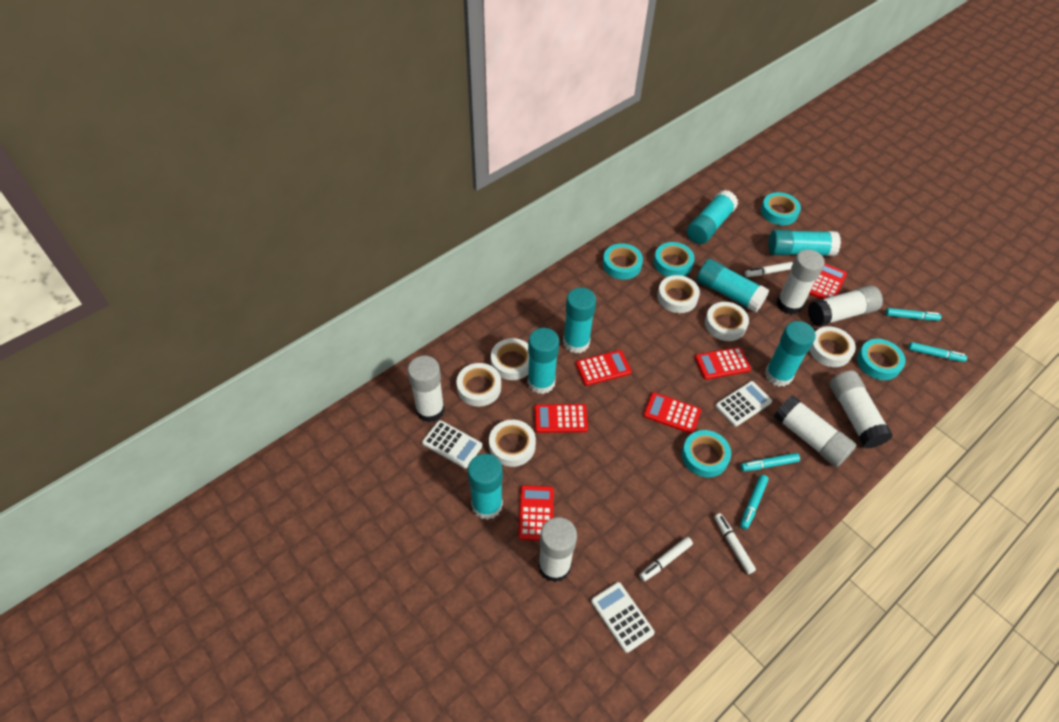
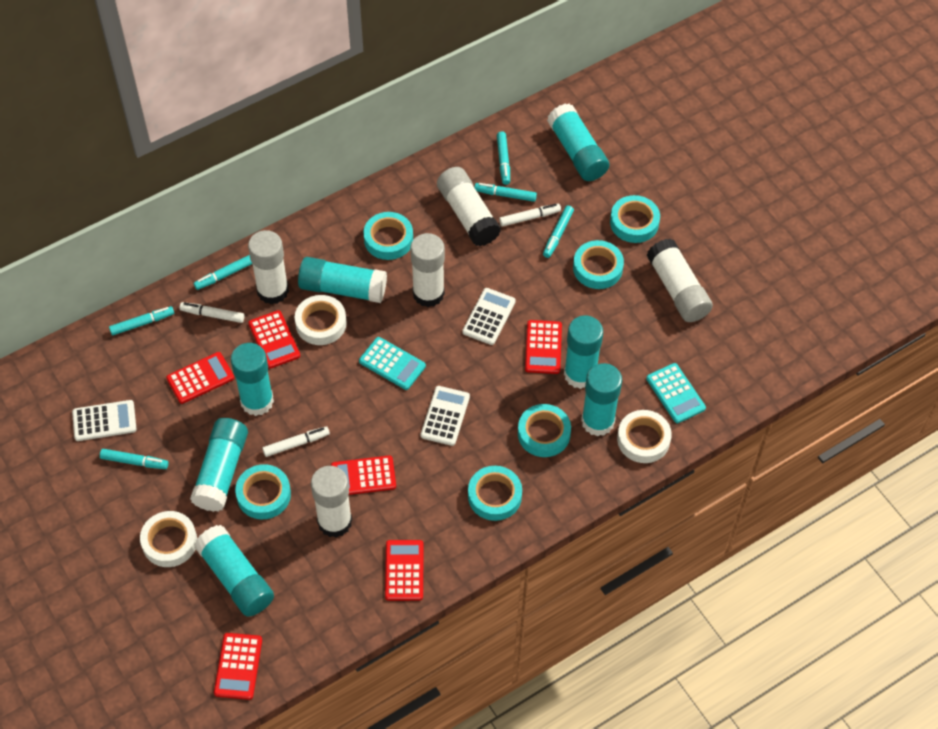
turquoise calculator: 0 -> 2
turquoise marker: 4 -> 6
turquoise tape: 5 -> 6
white glue stick: 6 -> 5
white tape: 6 -> 3

